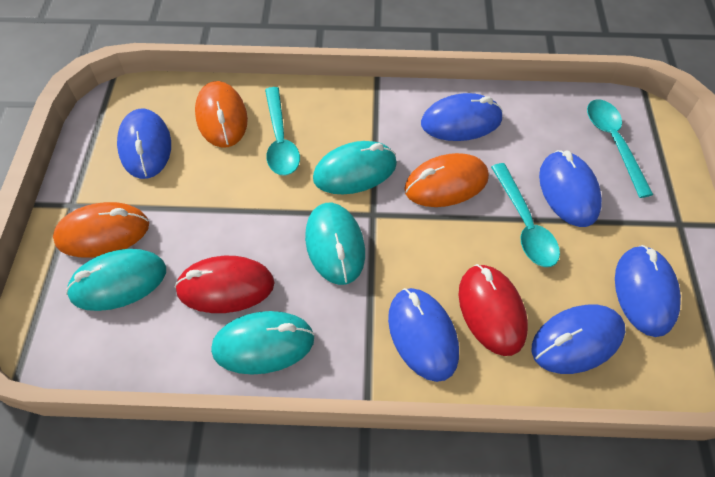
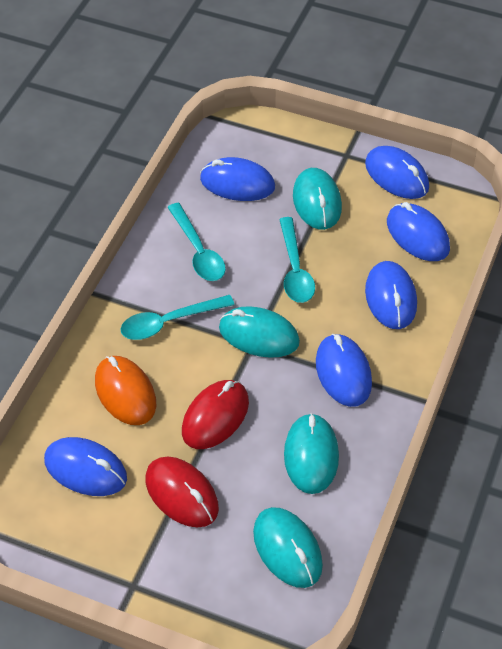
orange mouse: 3 -> 1

